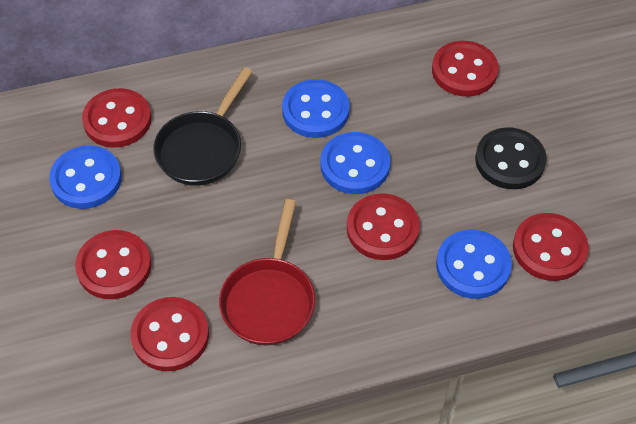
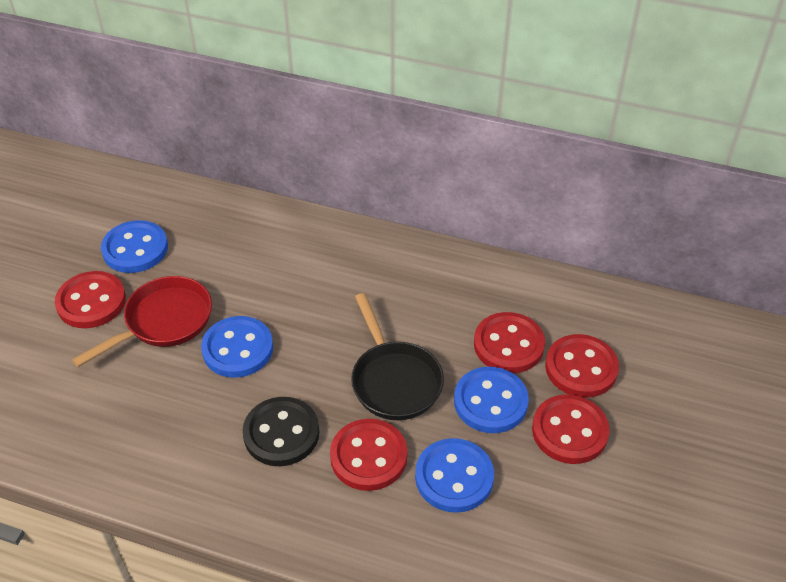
red button: 6 -> 5

